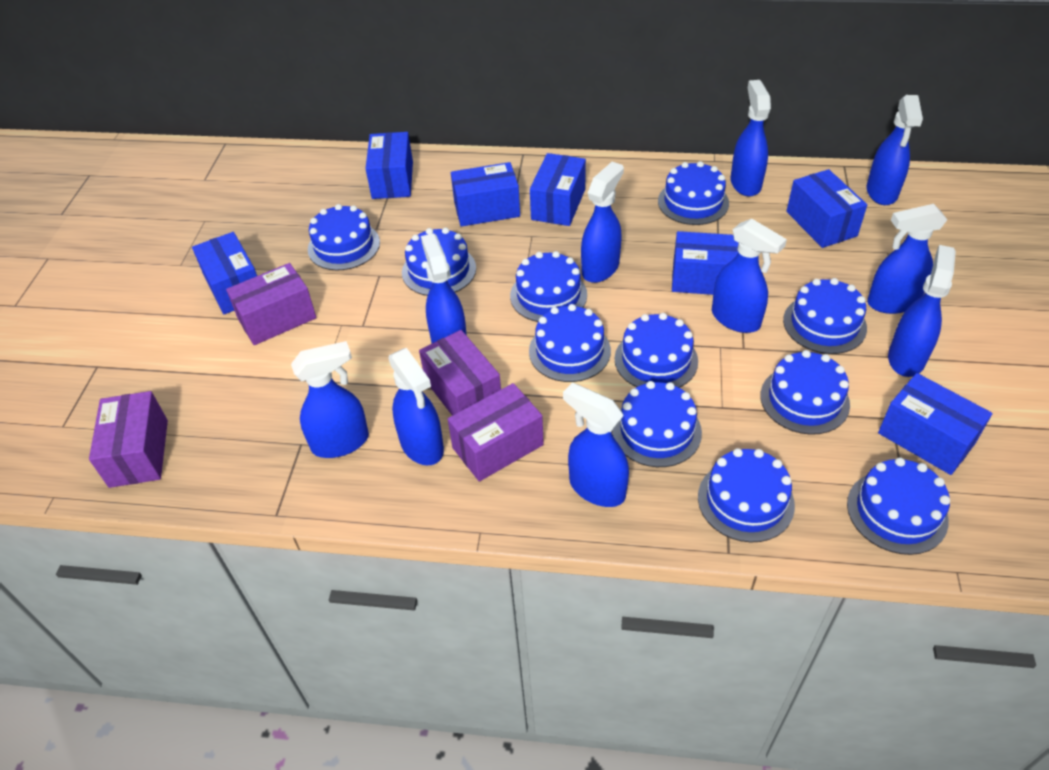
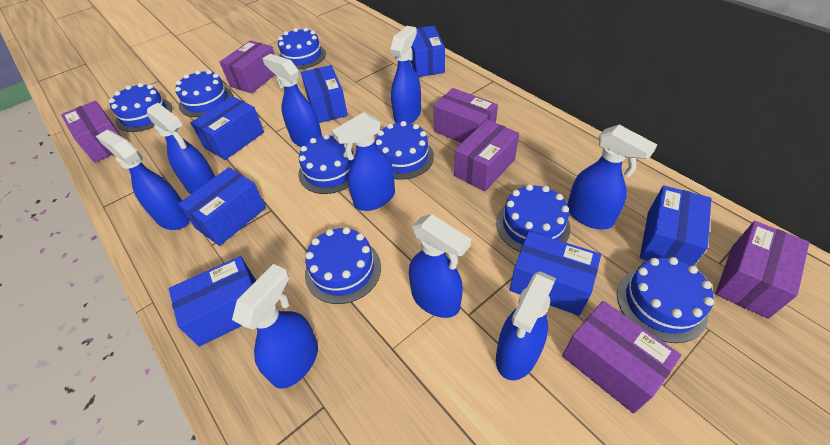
blue cake: 11 -> 8
blue spray bottle: 10 -> 9
purple box: 4 -> 6

